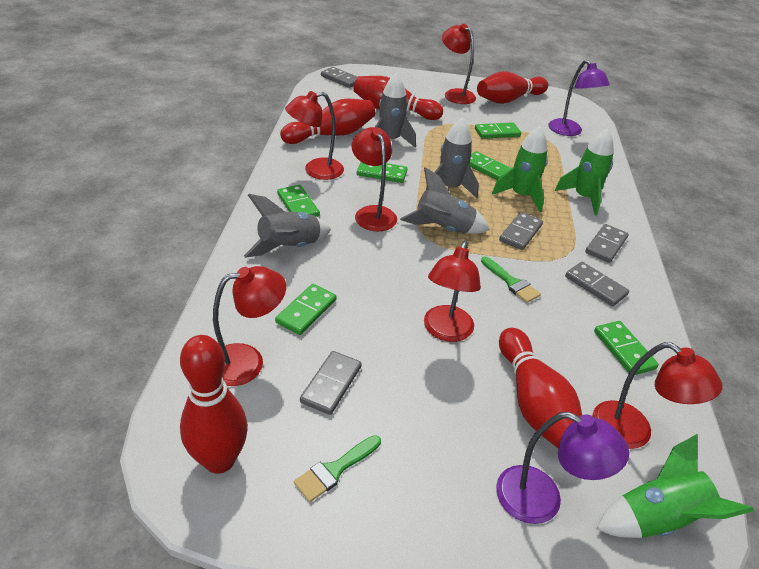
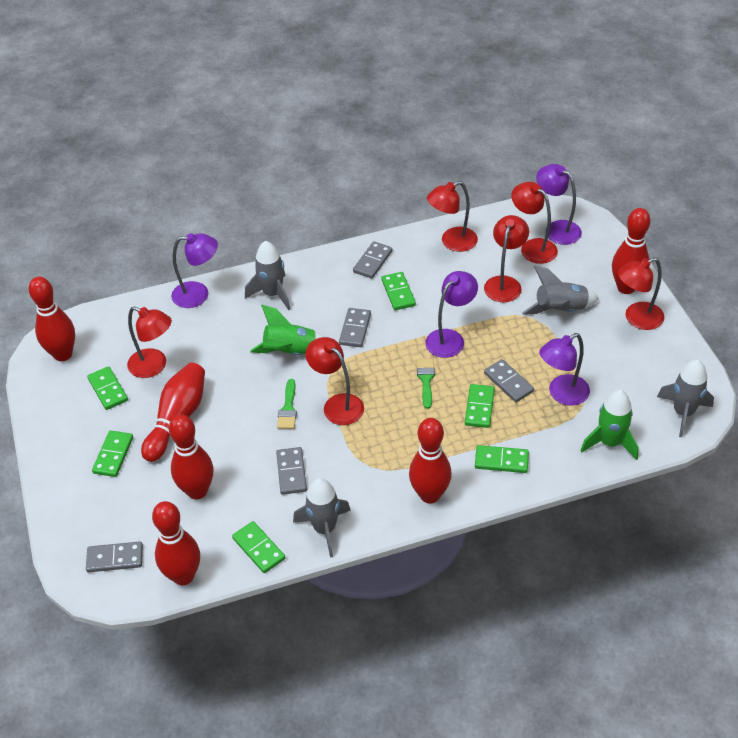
green rocket: 3 -> 2
purple lamp: 2 -> 4
red bowling pin: 5 -> 6

